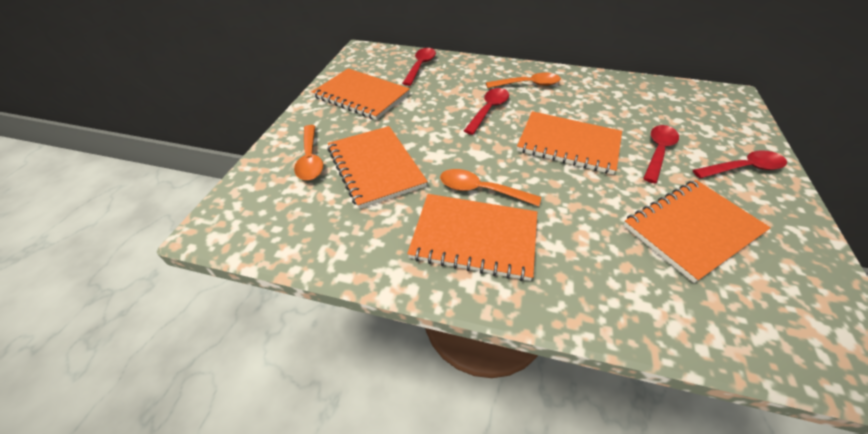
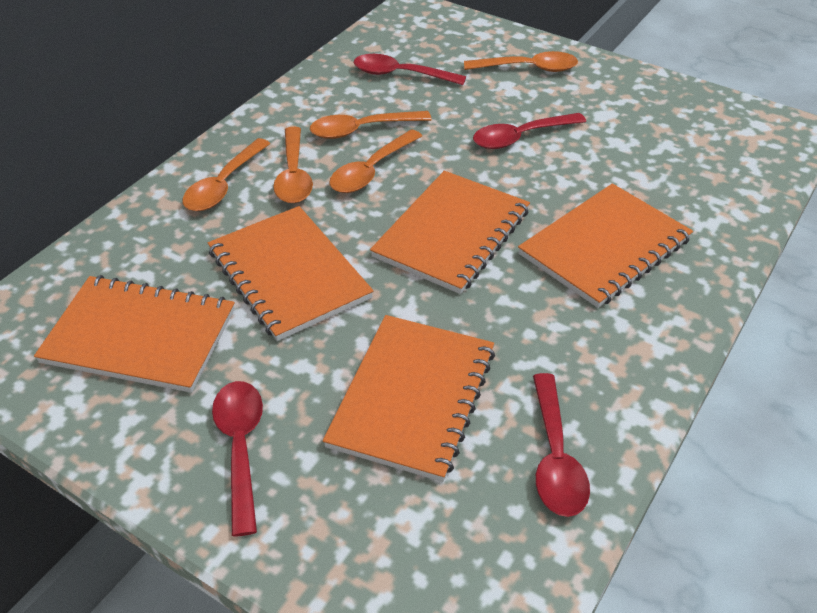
orange spoon: 3 -> 5

